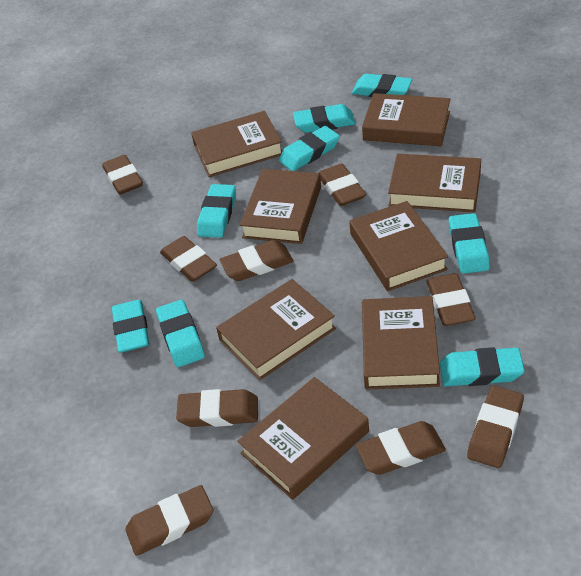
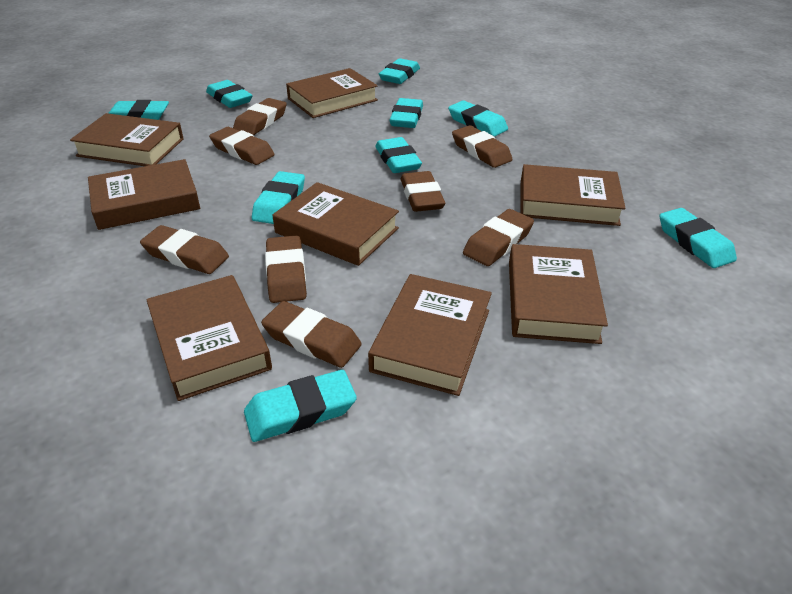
brown eraser: 9 -> 8
turquoise eraser: 8 -> 9

